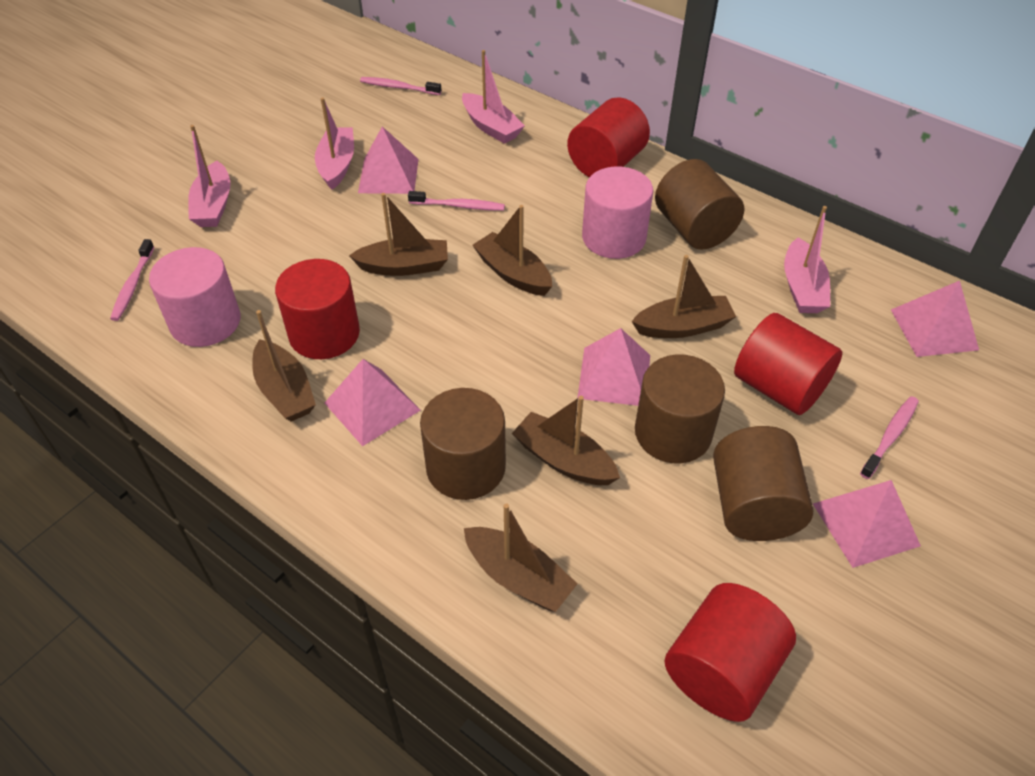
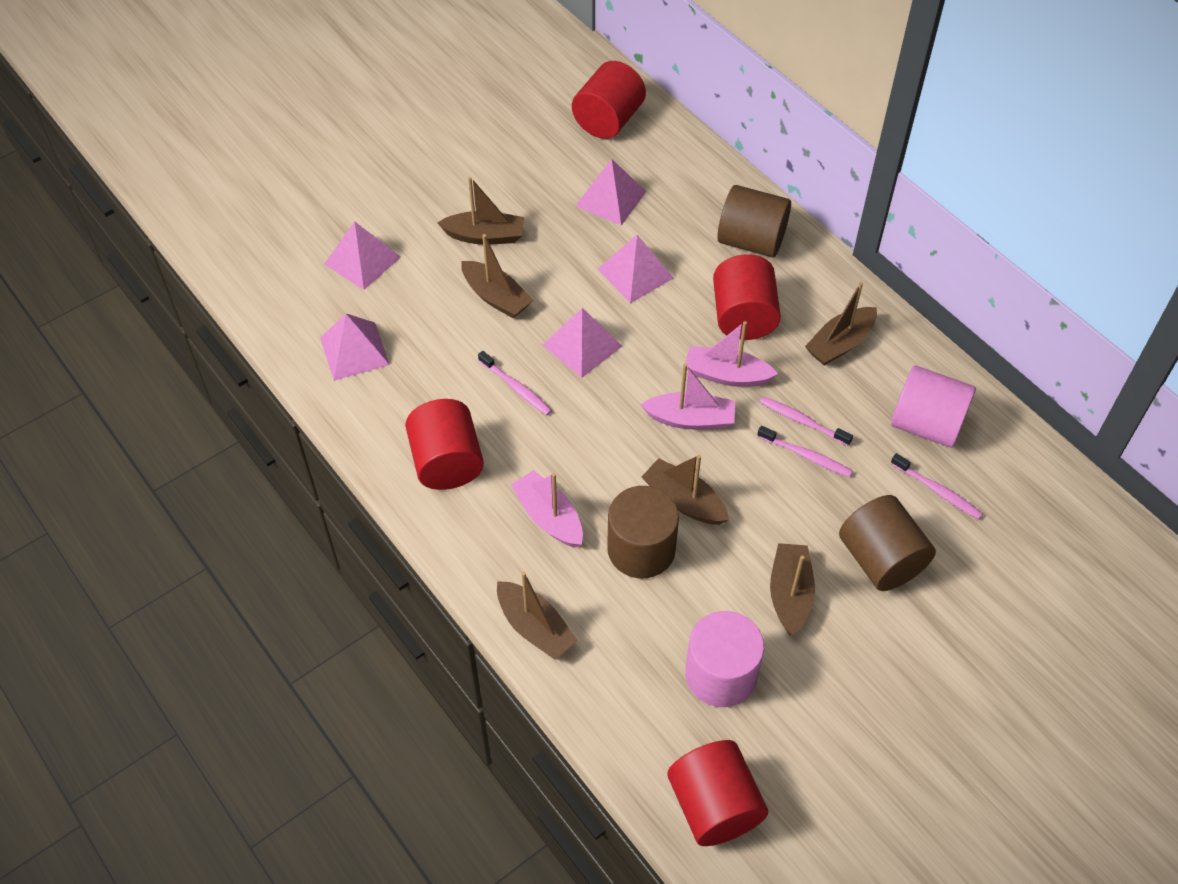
brown cylinder: 4 -> 3
pink boat: 4 -> 3

